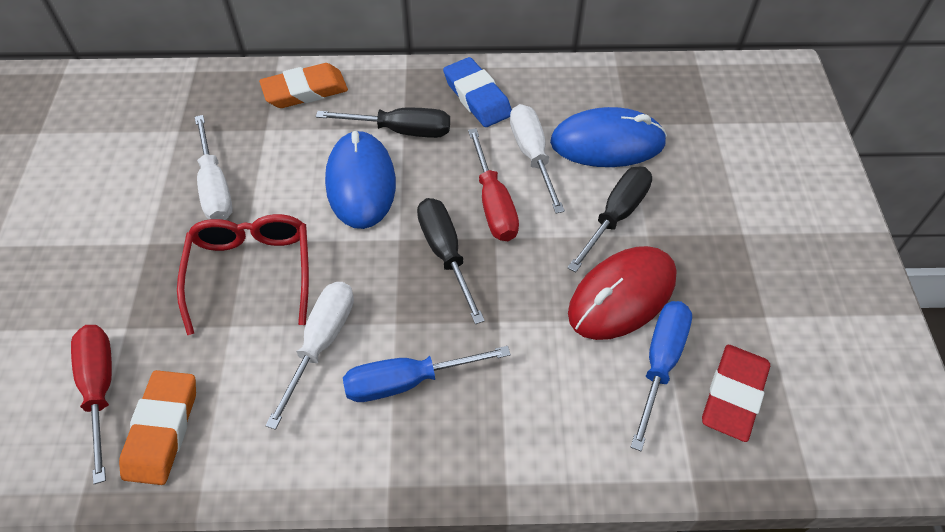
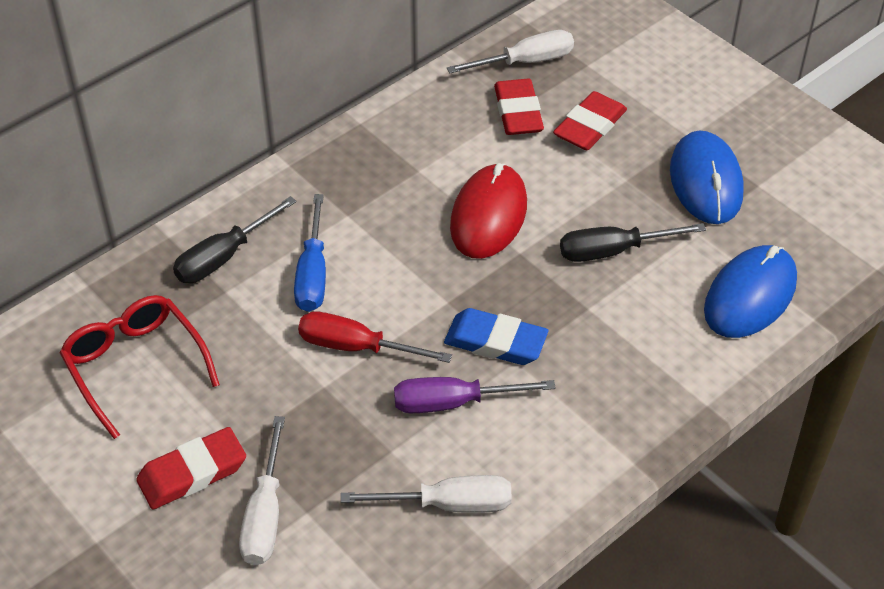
black screwdriver: 3 -> 2
blue screwdriver: 2 -> 1
orange eraser: 2 -> 0
purple screwdriver: 0 -> 1
red eraser: 1 -> 3
red screwdriver: 2 -> 1

